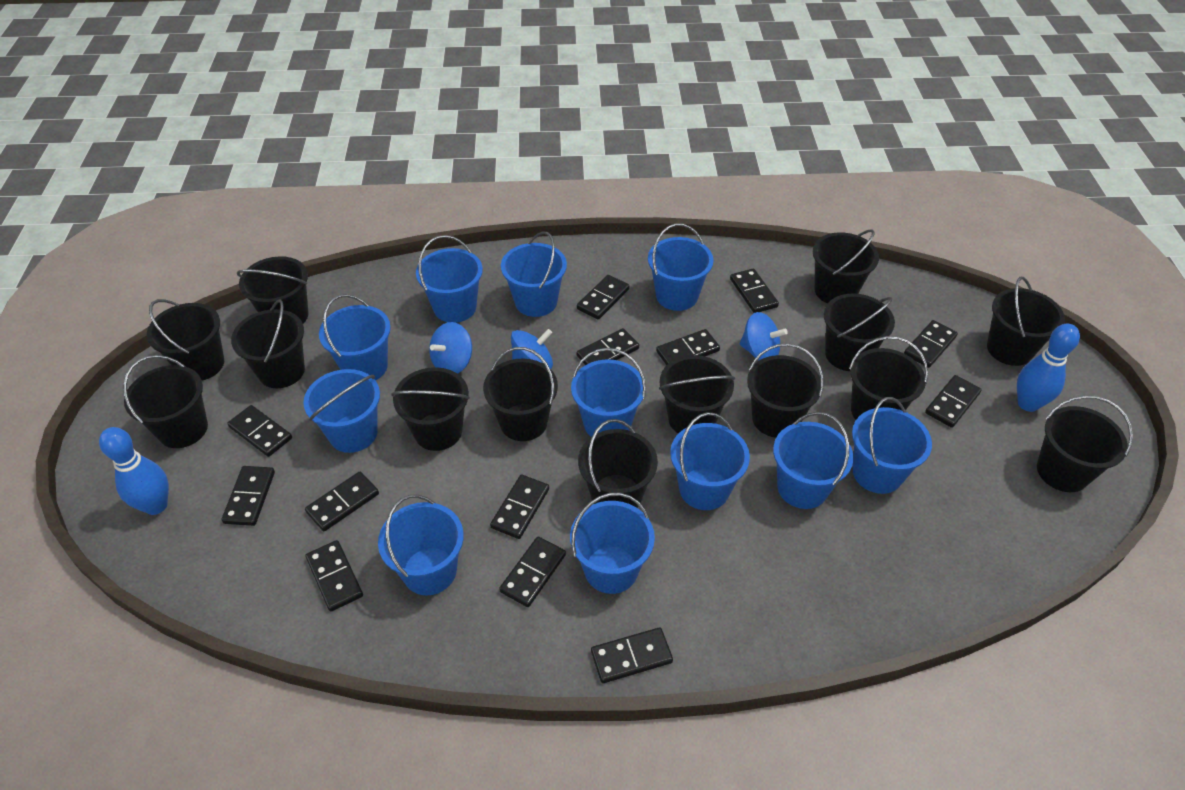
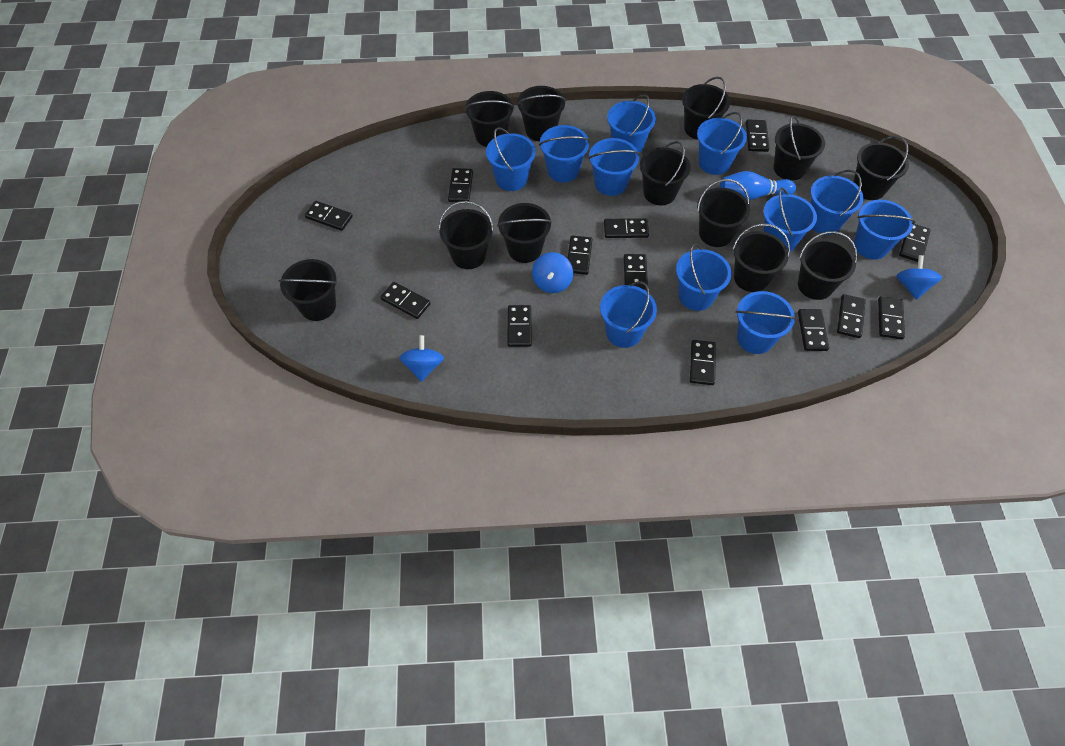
black bucket: 14 -> 12
blue bowling pin: 2 -> 1

